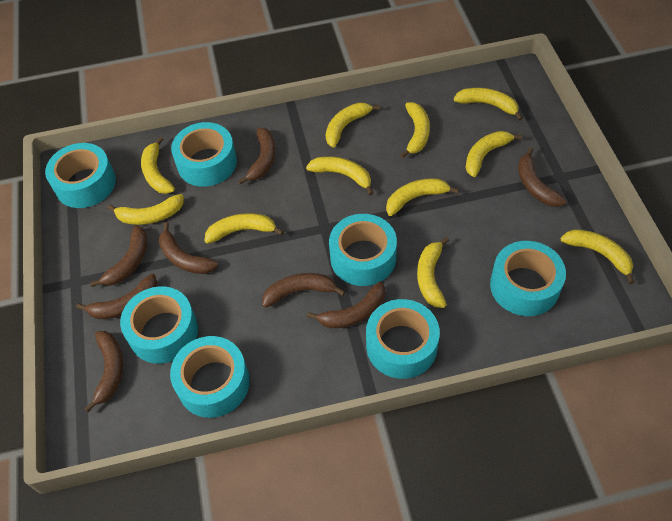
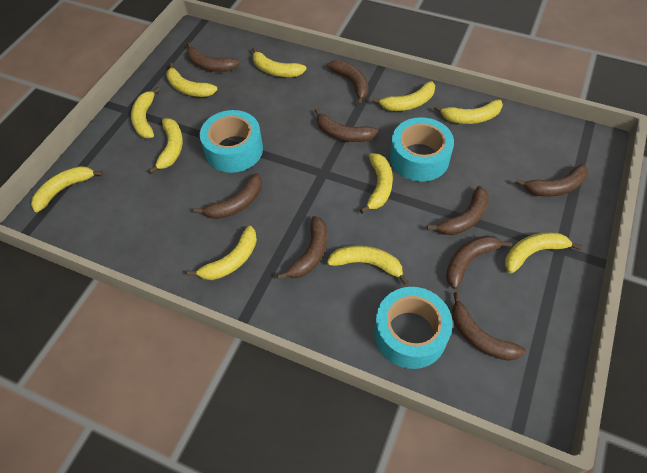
brown banana: 8 -> 9
turquoise tape: 7 -> 3

